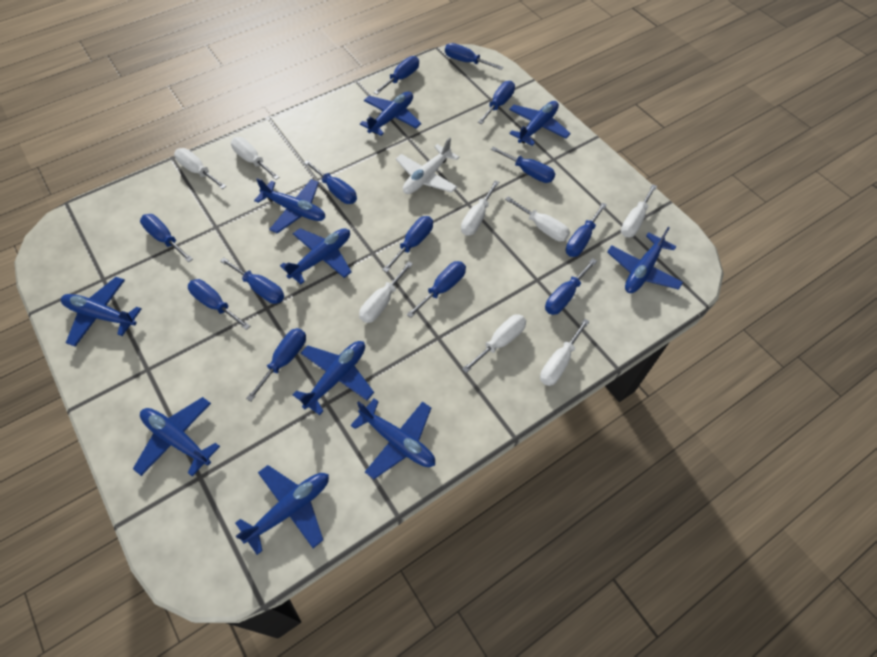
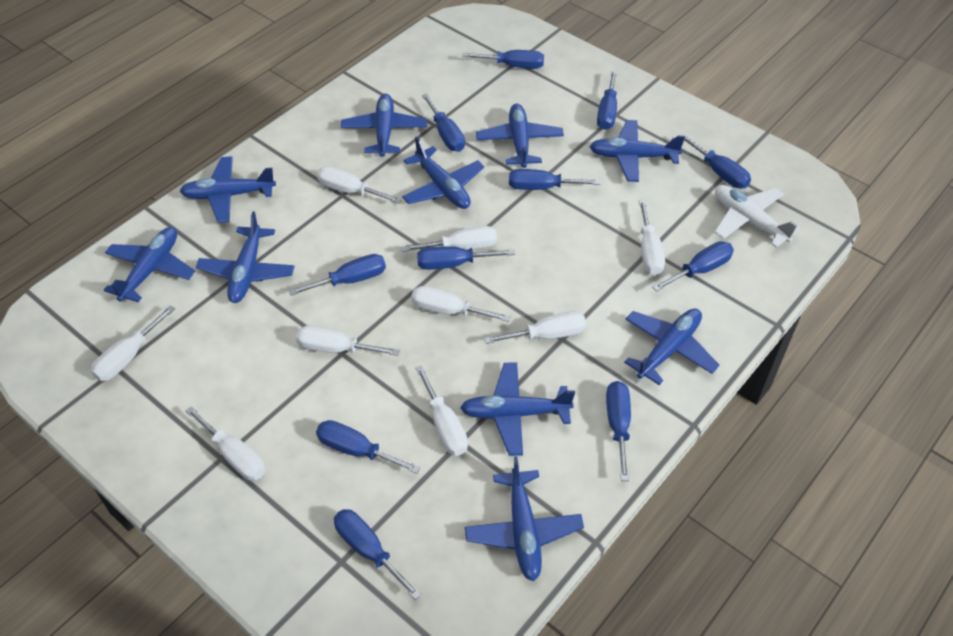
blue screwdriver: 13 -> 11
white screwdriver: 8 -> 9

